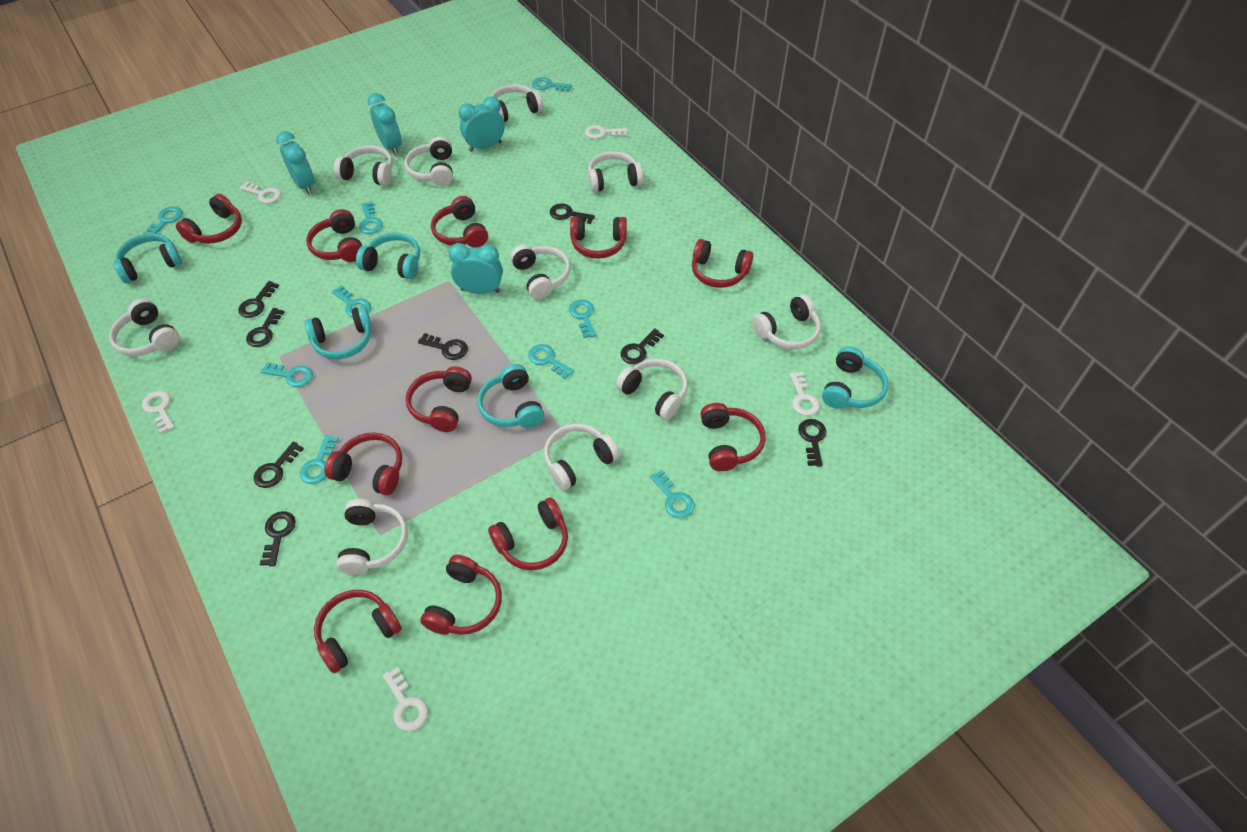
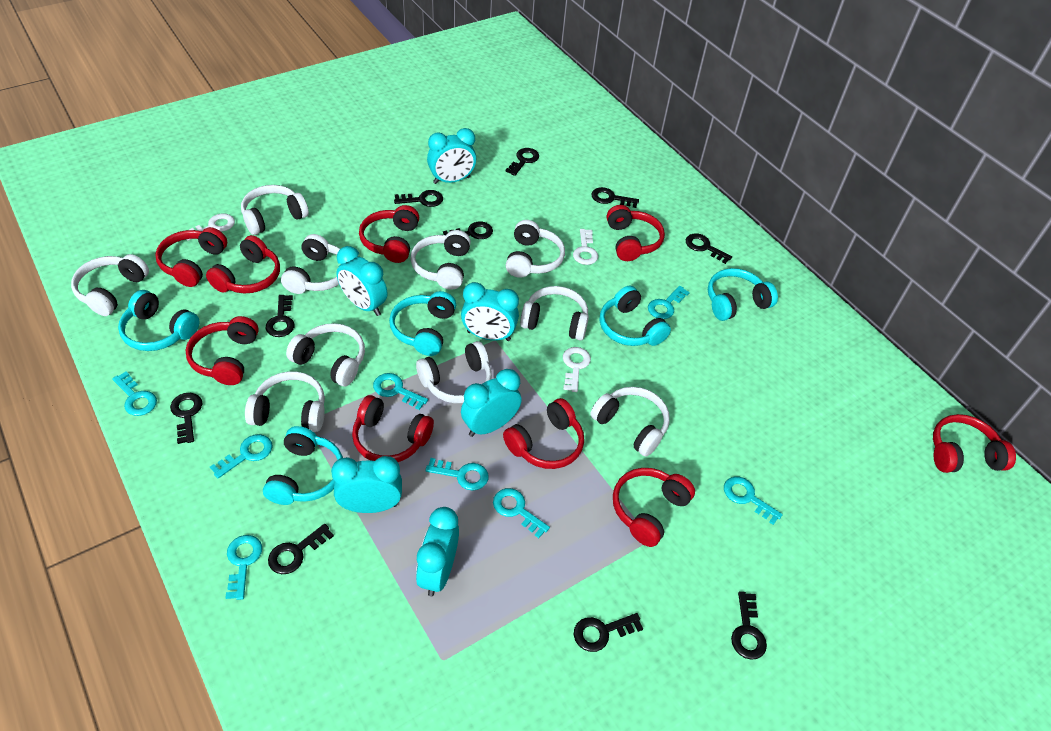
black key: 8 -> 10
red headphones: 11 -> 9
turquoise clock: 4 -> 6
turquoise key: 9 -> 8
white key: 5 -> 3

